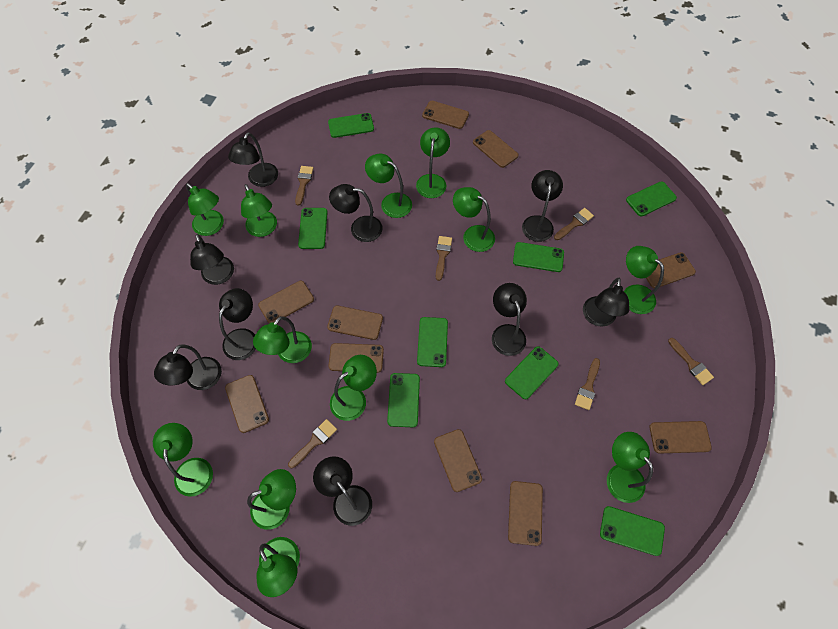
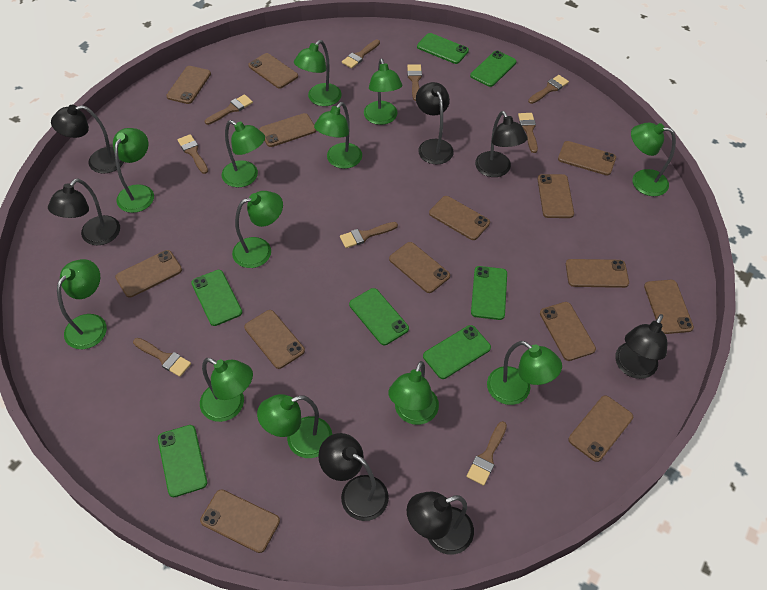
black lamp: 9 -> 7
brown brush: 6 -> 9
brown phone: 10 -> 14
green phone: 8 -> 7

